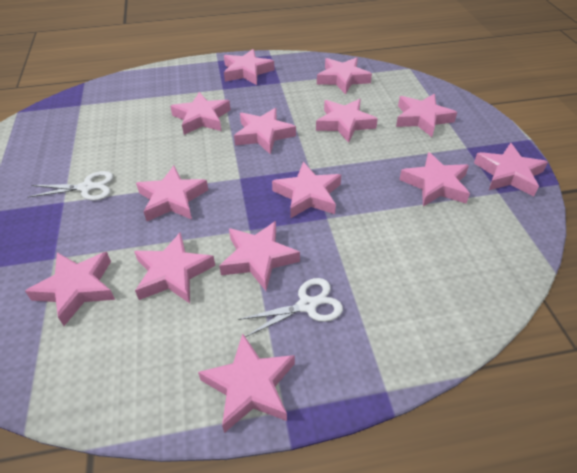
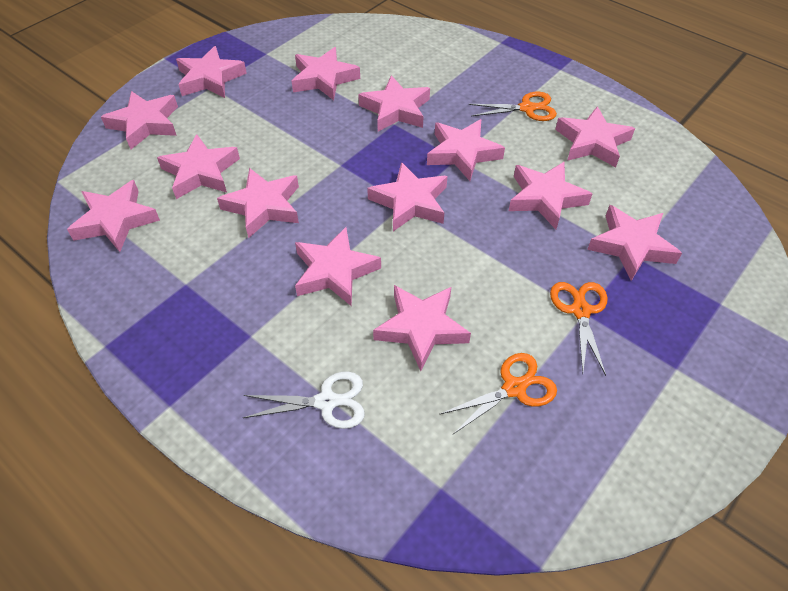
orange scissors: 0 -> 3
white scissors: 2 -> 1

